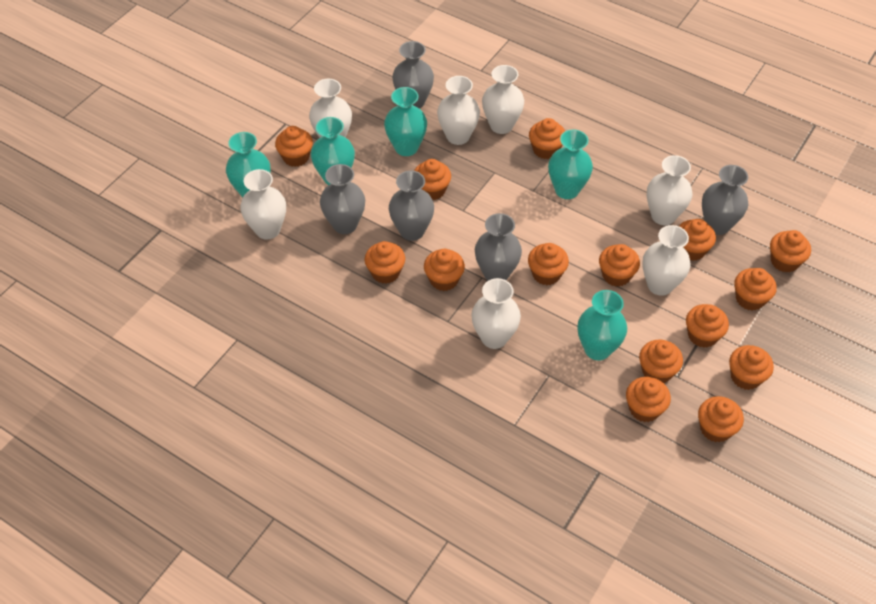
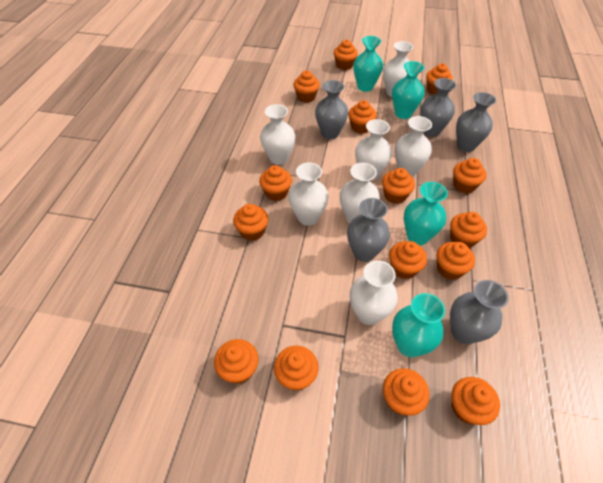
turquoise vase: 5 -> 4

